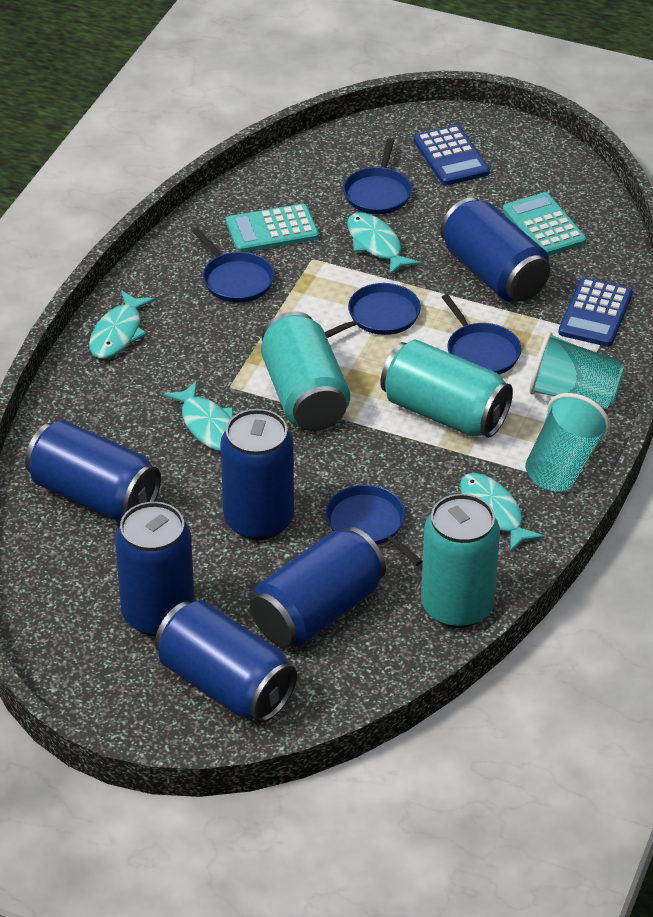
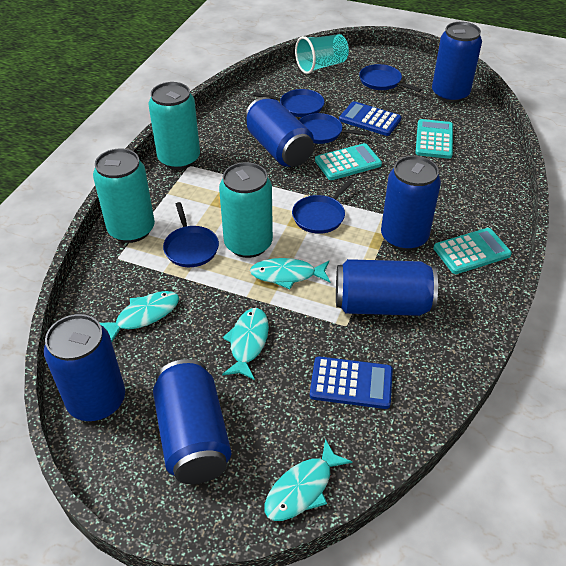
turquoise calculator: 2 -> 3
turquoise cup: 2 -> 1

